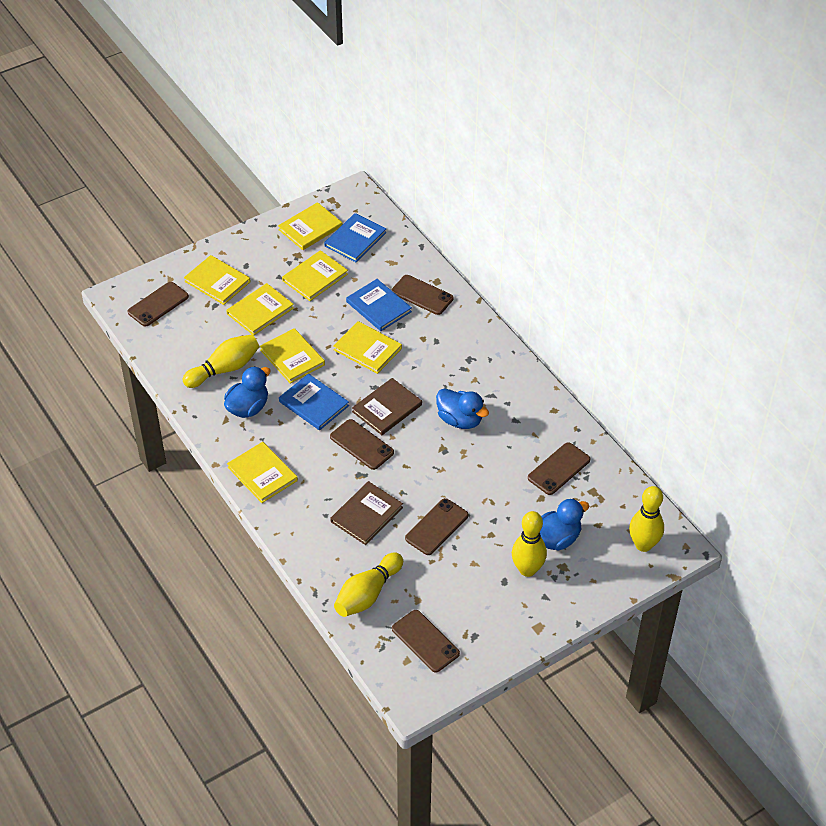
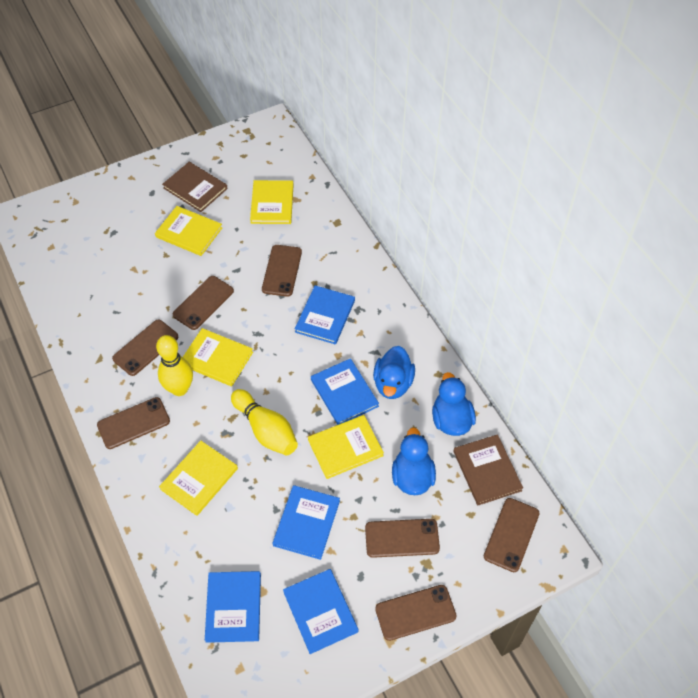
blue book: 3 -> 5
brown phone: 6 -> 7
yellow book: 7 -> 5
yellow bowling pin: 4 -> 2

